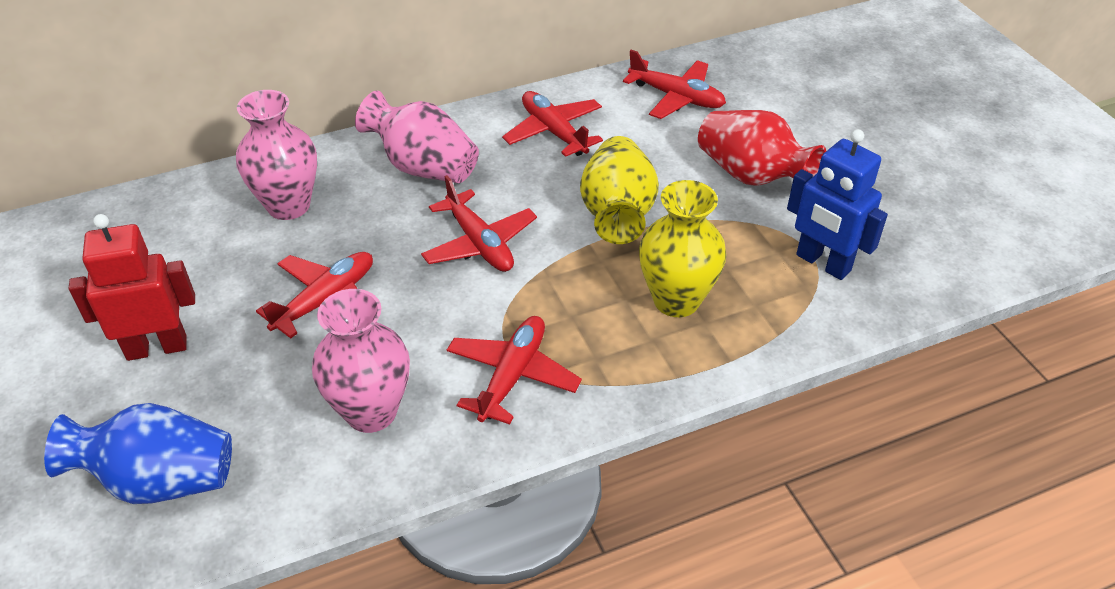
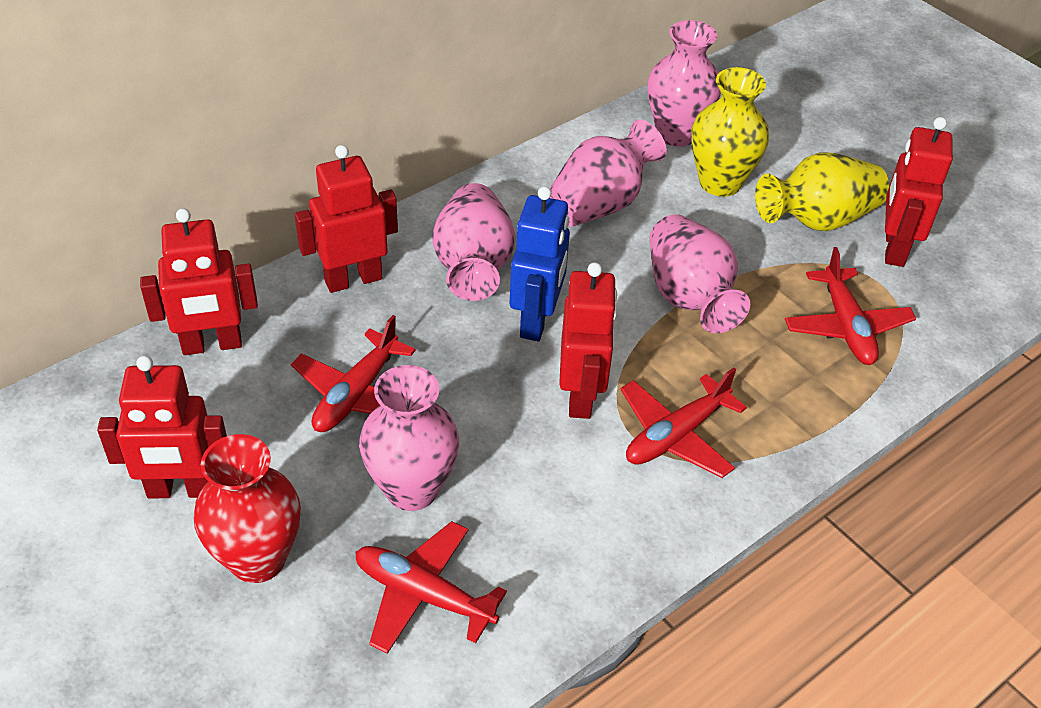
blue vase: 1 -> 0
pink vase: 3 -> 5
red plane: 5 -> 4
red robot: 1 -> 5

